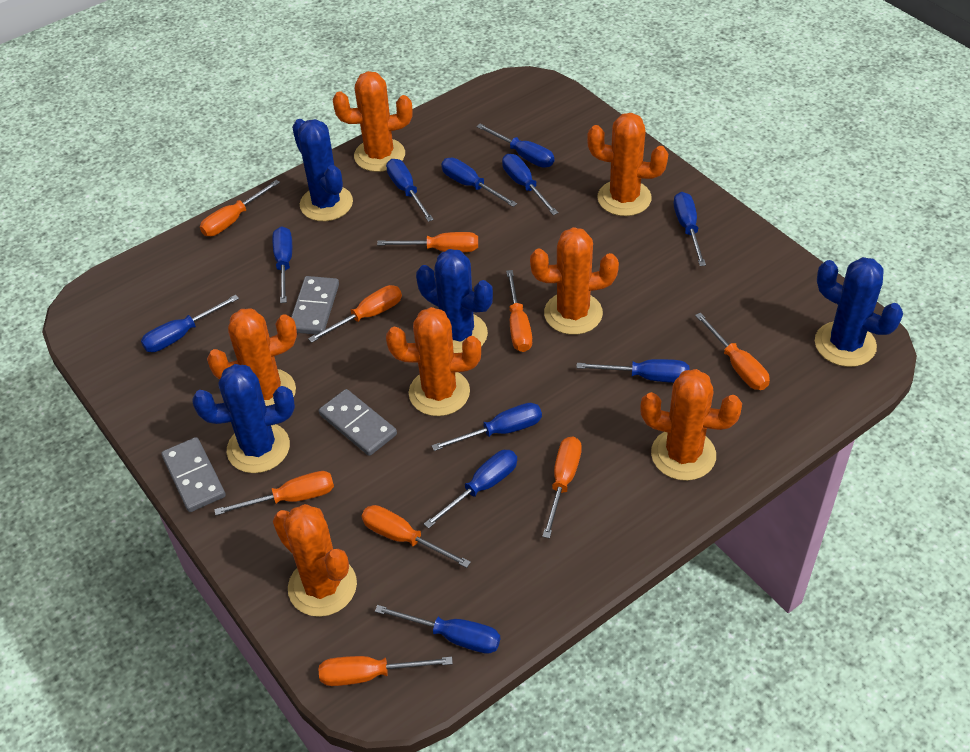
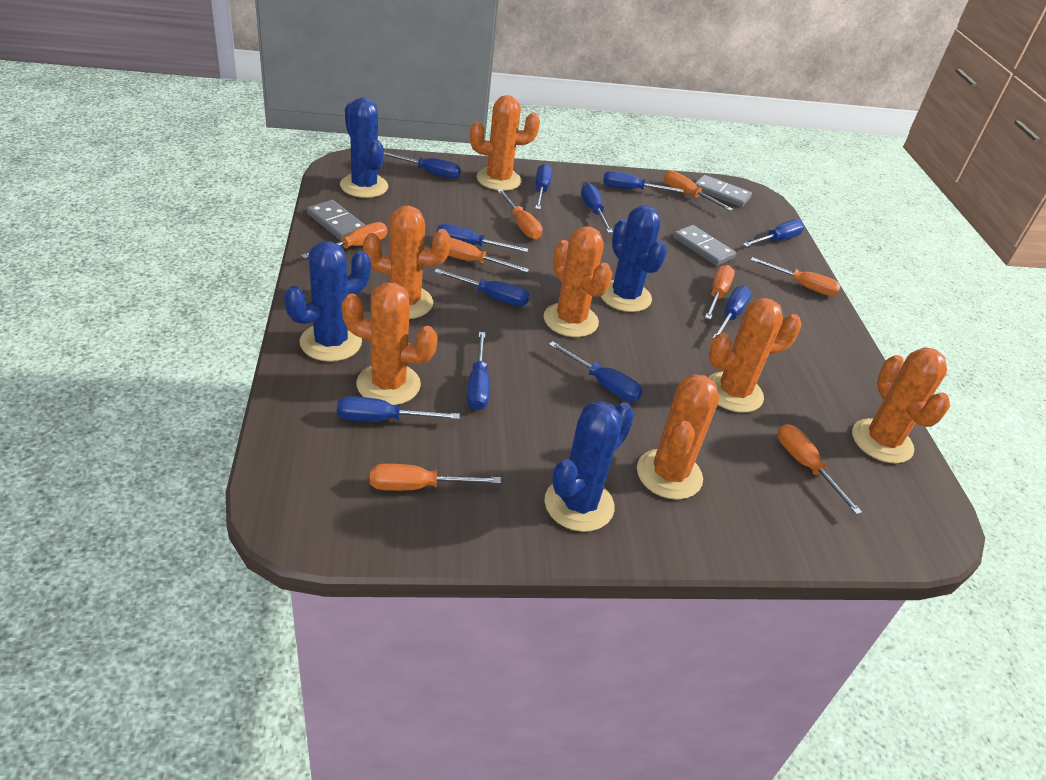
orange screwdriver: 9 -> 8

